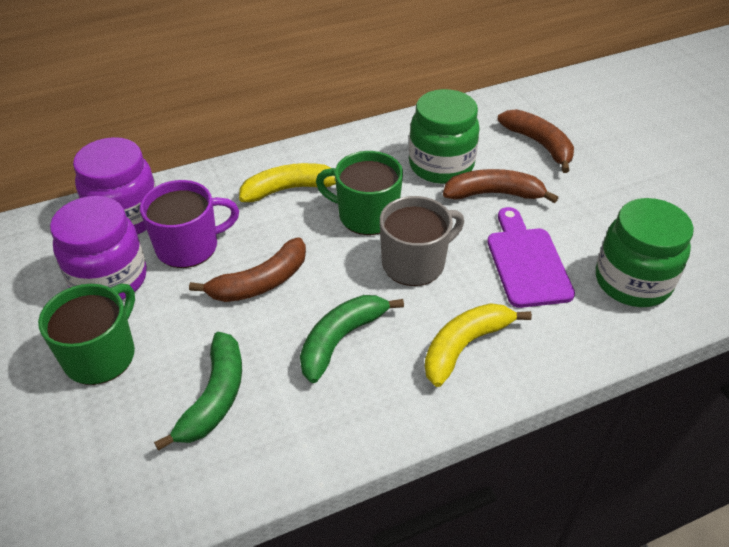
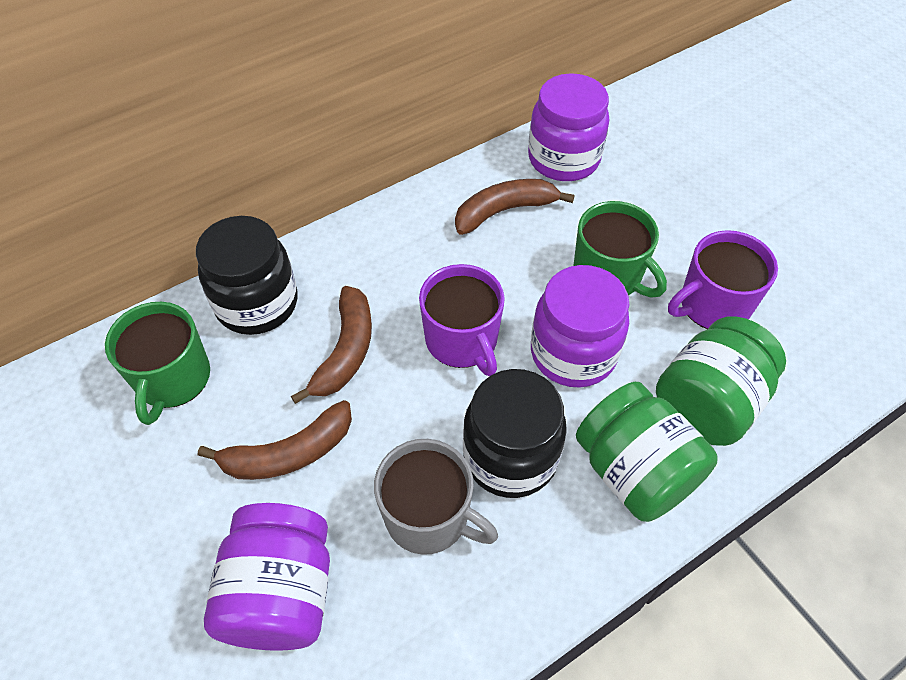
black jar: 0 -> 2
green banana: 2 -> 0
purple cutting board: 1 -> 0
purple jar: 2 -> 3
purple mug: 1 -> 2
yellow banana: 2 -> 0

